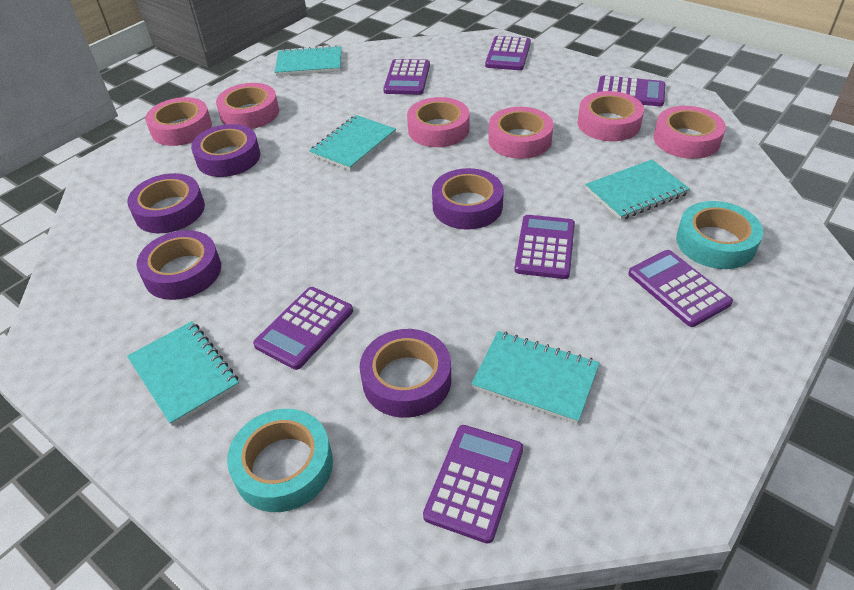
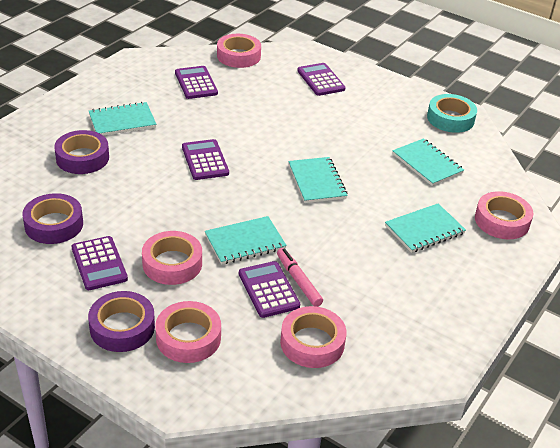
pink marker: 0 -> 1
pink tape: 6 -> 5
purple calculator: 7 -> 5
purple tape: 5 -> 3
turquoise tape: 2 -> 1

